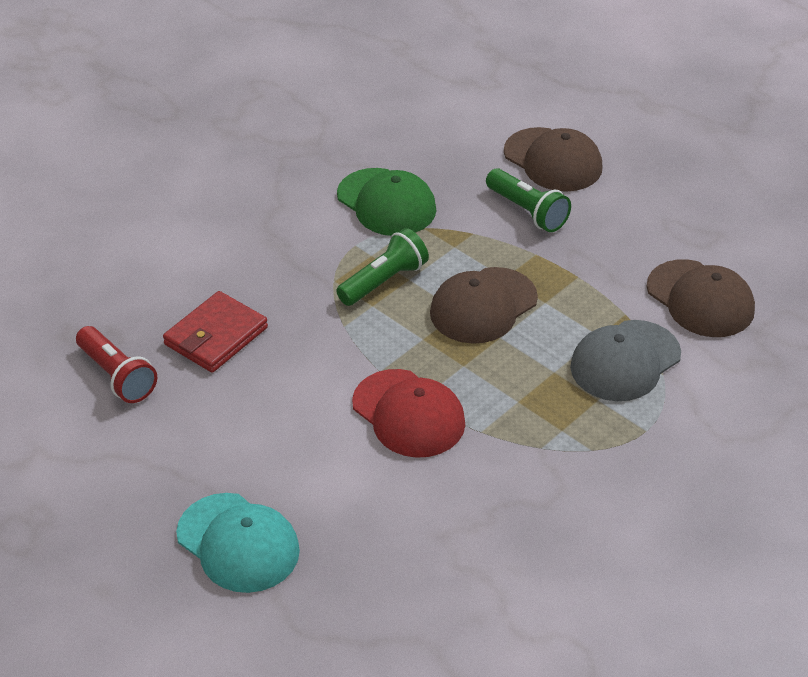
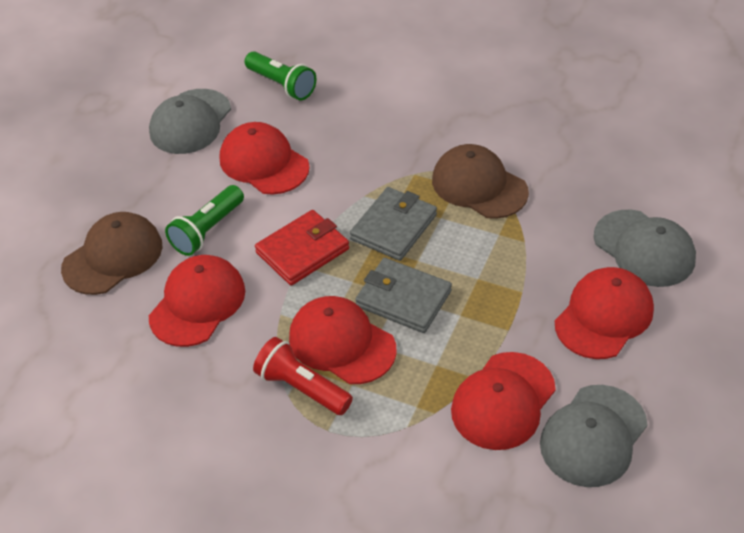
brown cap: 3 -> 2
green cap: 1 -> 0
grey cap: 1 -> 3
grey wallet: 0 -> 2
red cap: 1 -> 5
turquoise cap: 1 -> 0

